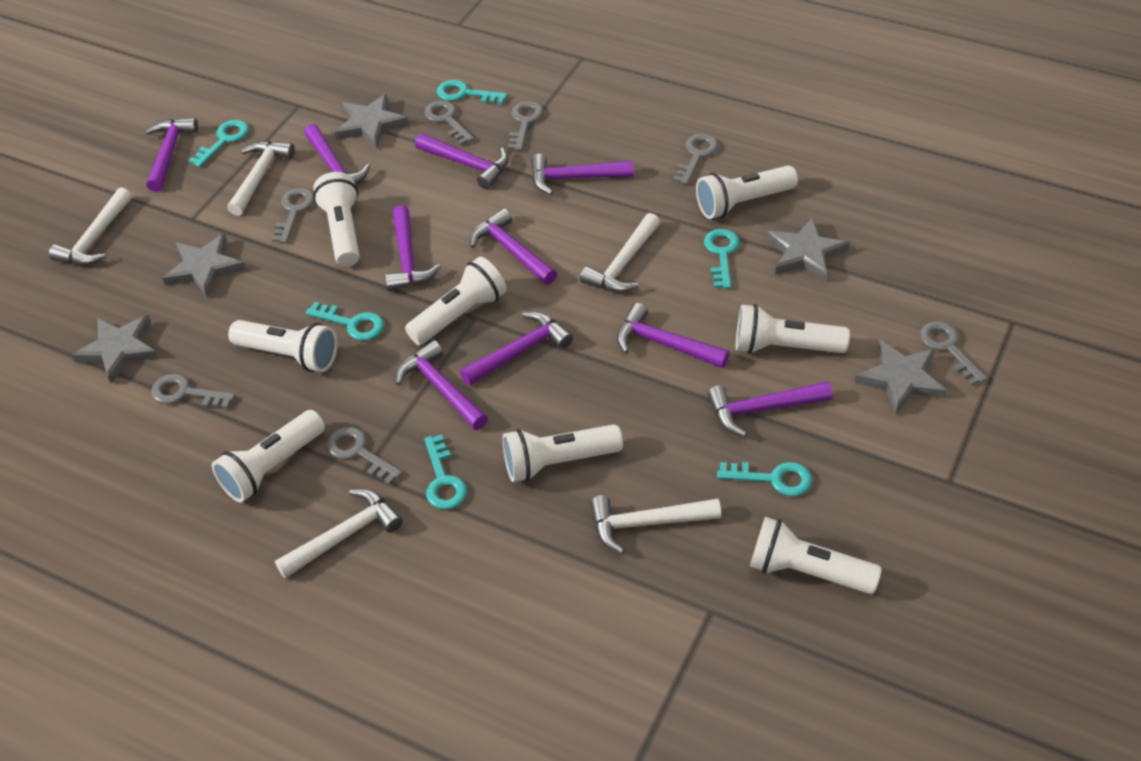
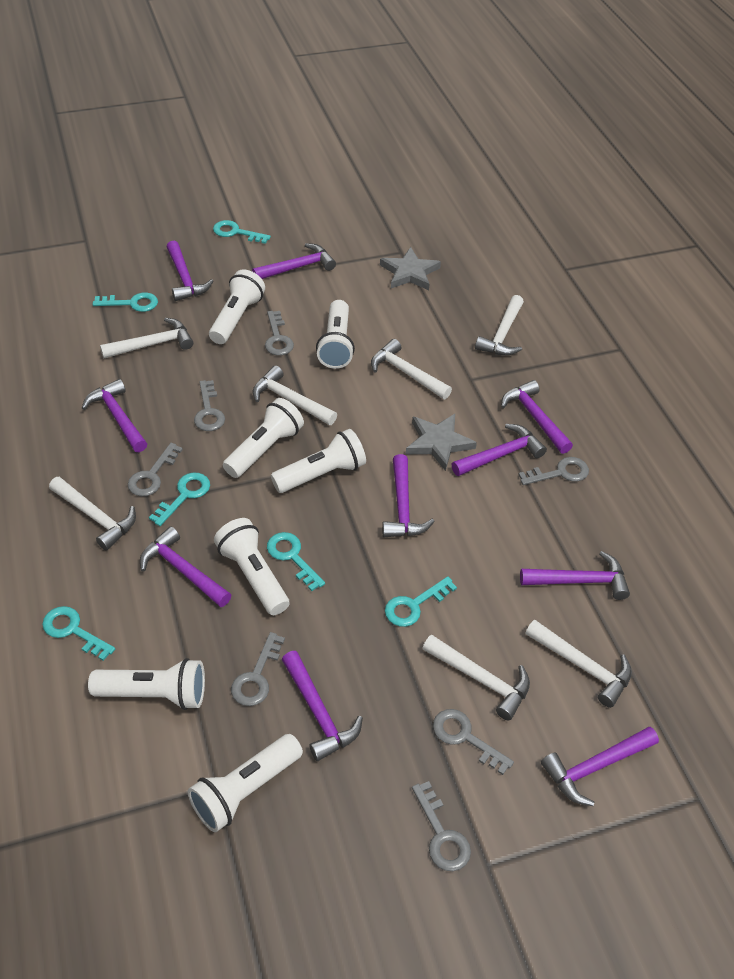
grey star: 5 -> 2
white flashlight: 8 -> 7
white hammer: 5 -> 7

